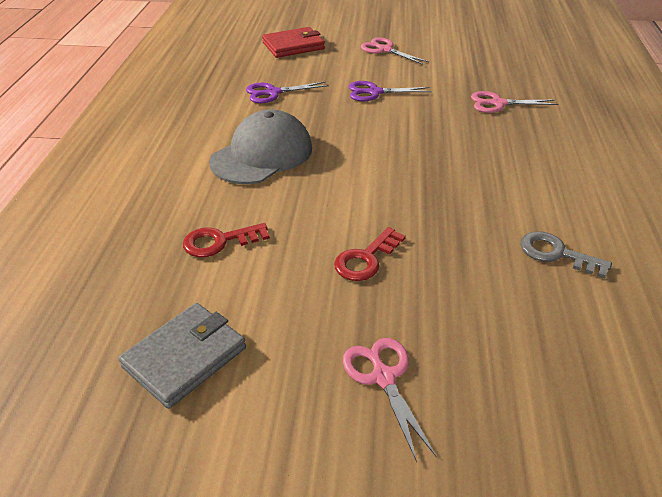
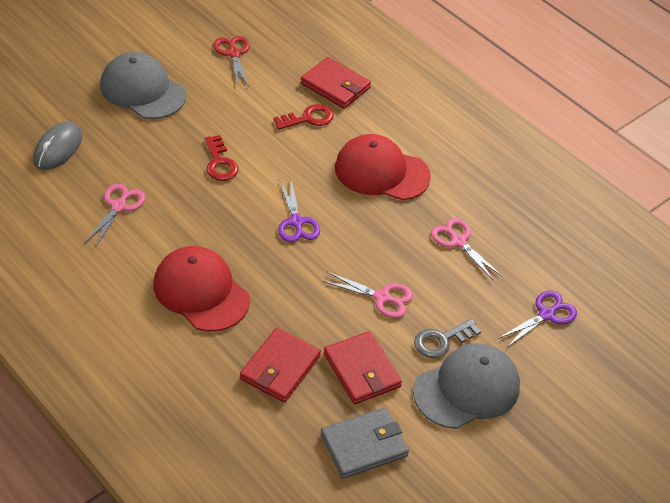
grey cap: 1 -> 2
grey mouse: 0 -> 1
red cap: 0 -> 2
red scissors: 0 -> 1
red wallet: 1 -> 3

